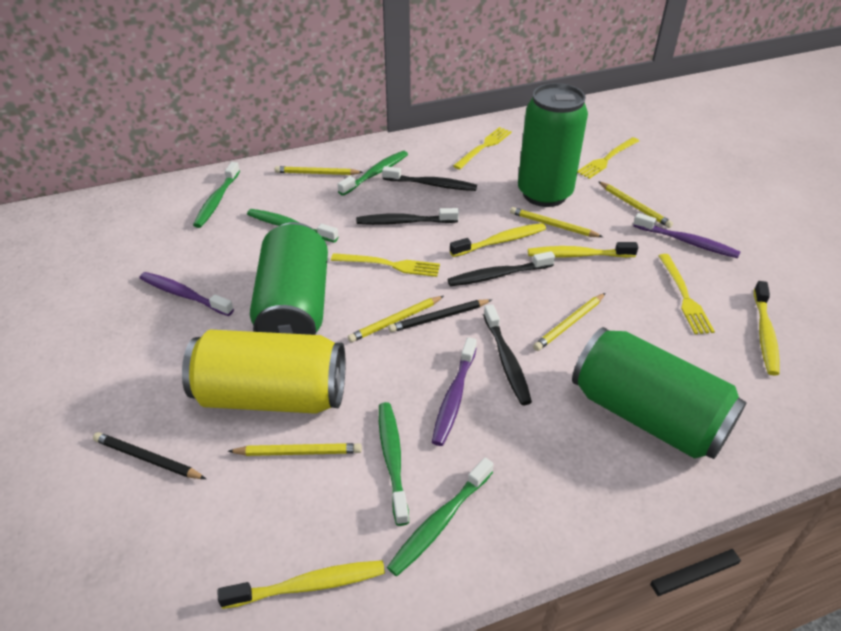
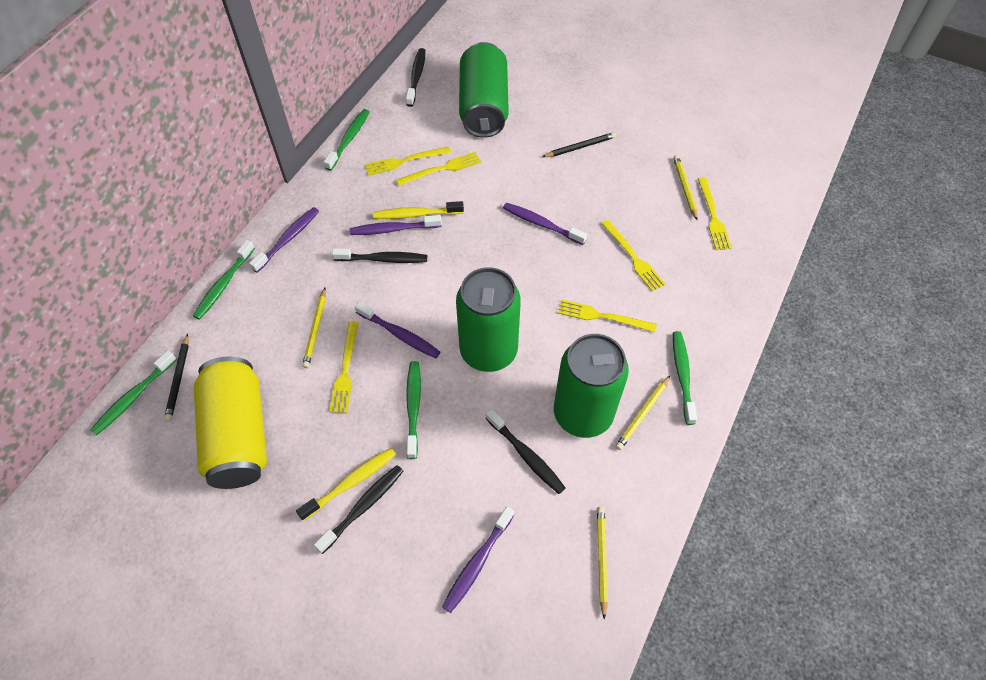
purple toothbrush: 3 -> 5
yellow fork: 4 -> 6
yellow pencil: 6 -> 4
yellow toothbrush: 4 -> 2

